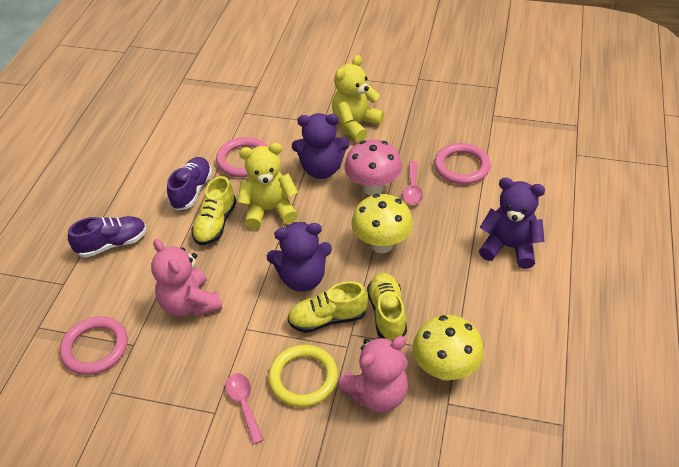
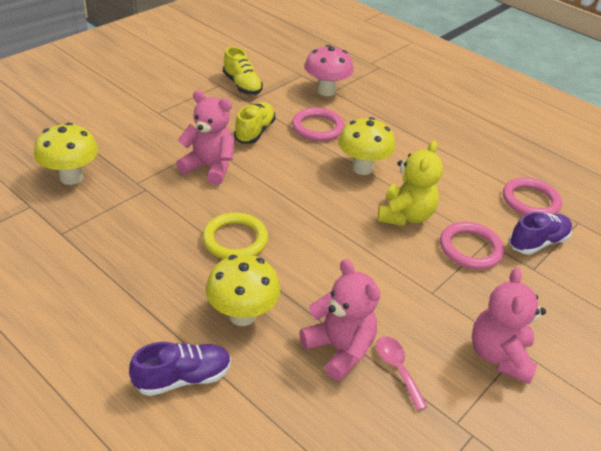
pink spoon: 2 -> 1
pink teddy bear: 2 -> 3
purple teddy bear: 3 -> 0
yellow mushroom: 2 -> 3
yellow shoe: 3 -> 2
yellow teddy bear: 2 -> 1

